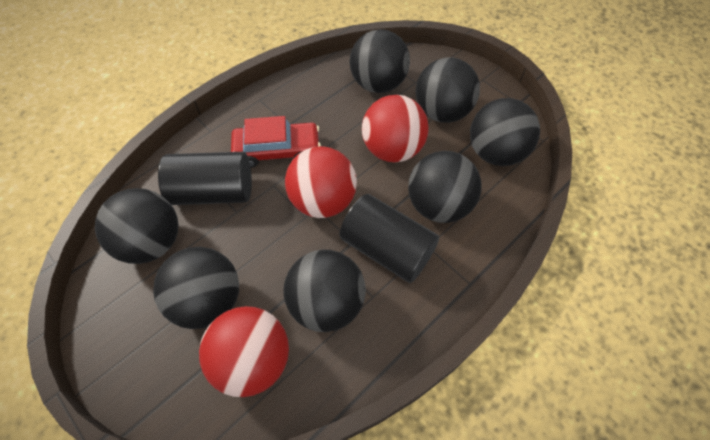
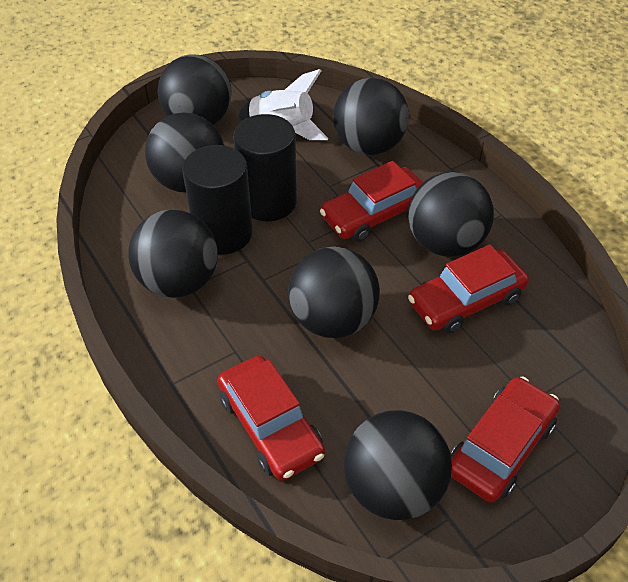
red ball: 3 -> 0
red car: 1 -> 4
white rocket: 0 -> 1

